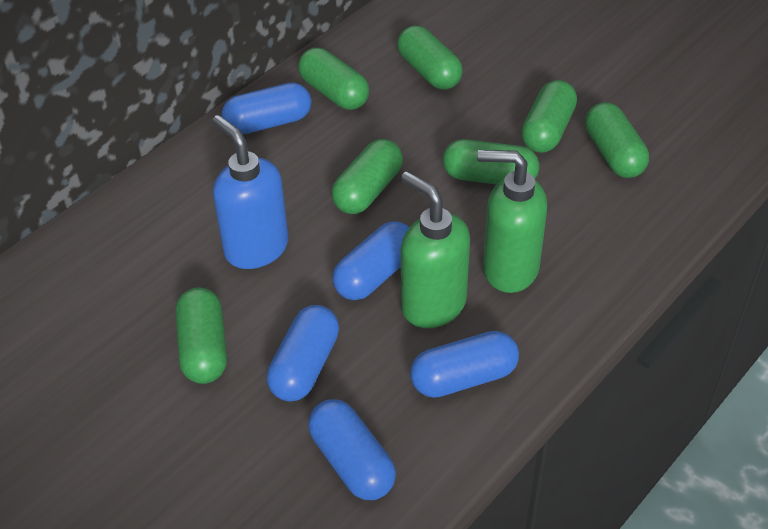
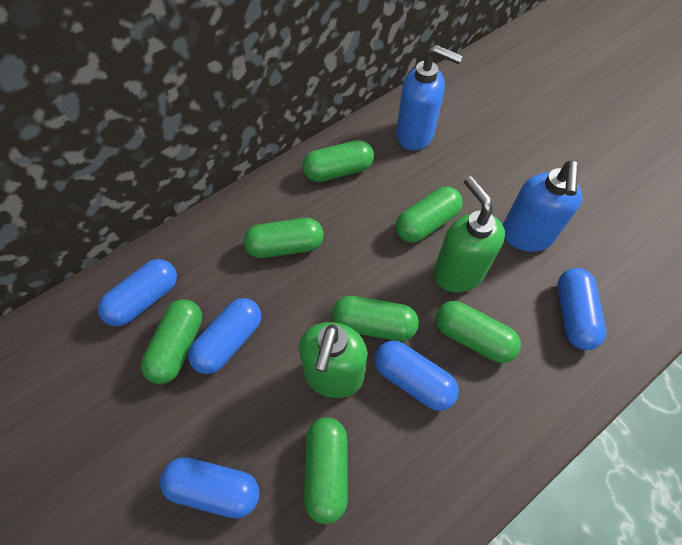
blue soap dispenser: 1 -> 2

